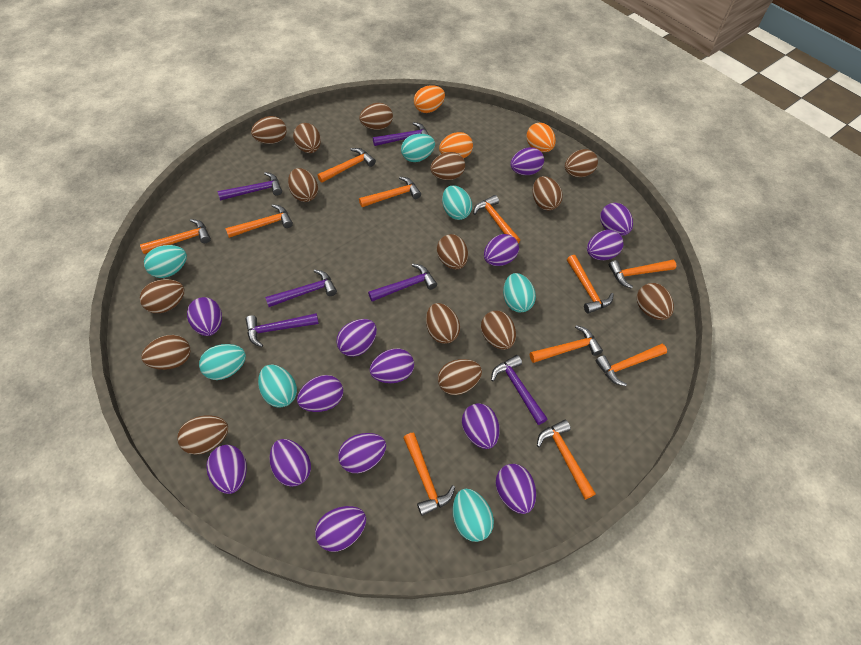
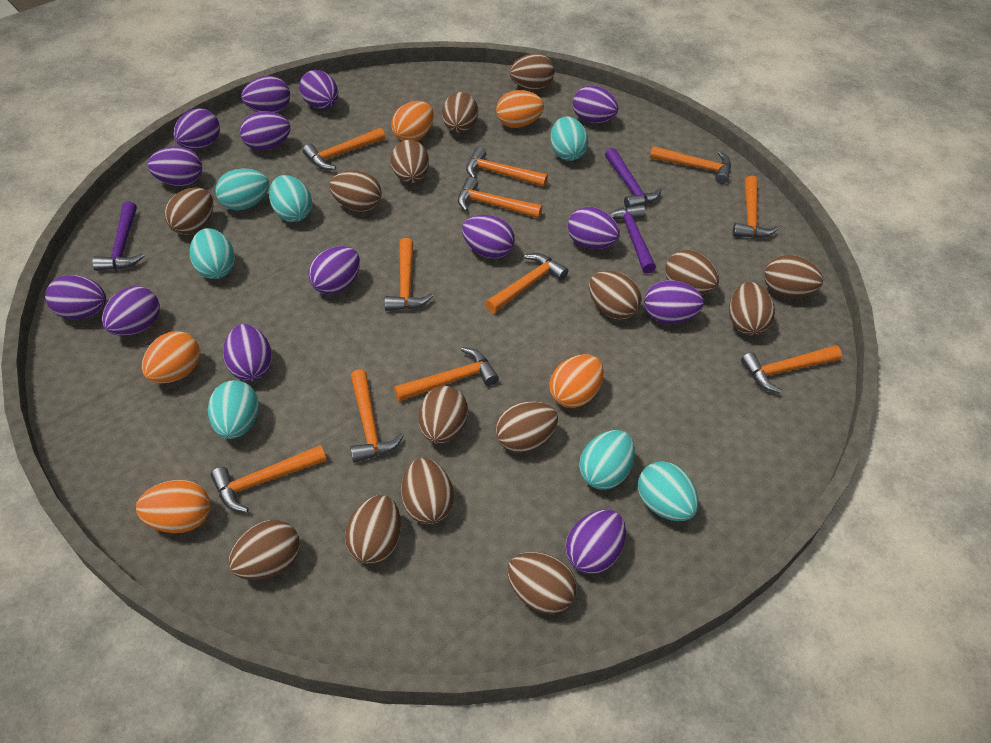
orange egg: 3 -> 5
purple hammer: 6 -> 3

